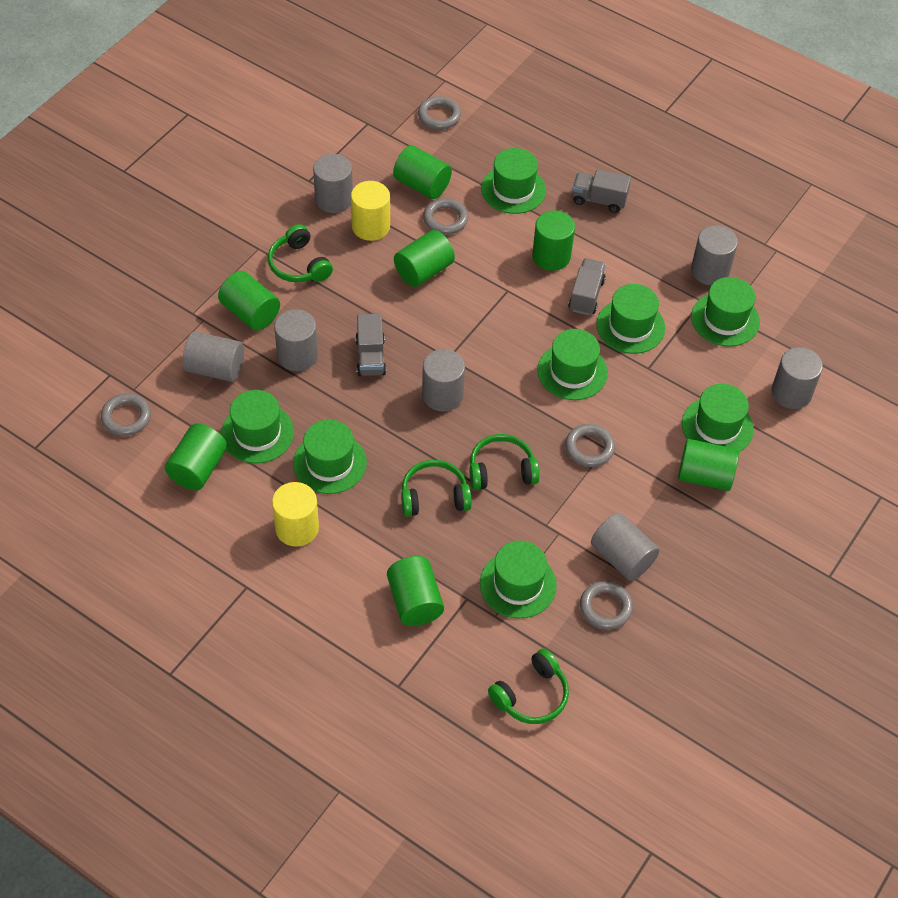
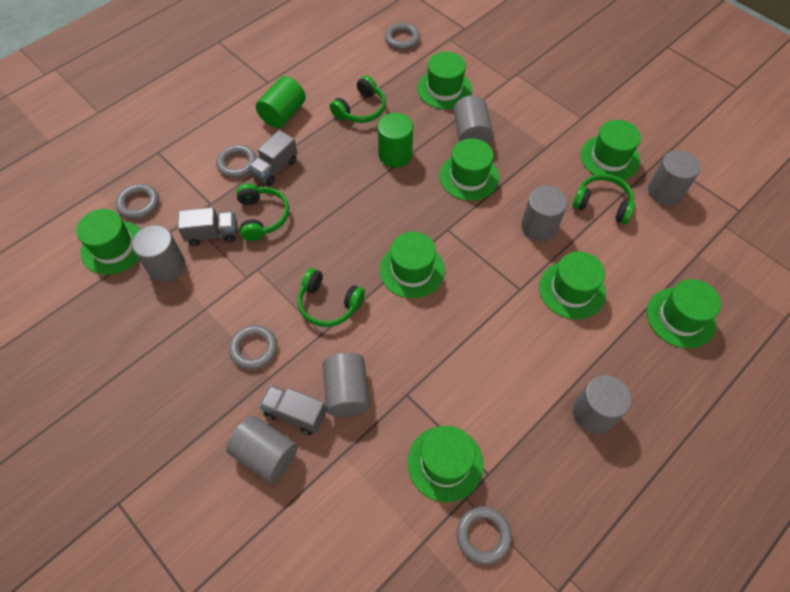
green cylinder: 7 -> 2
yellow cylinder: 2 -> 0

